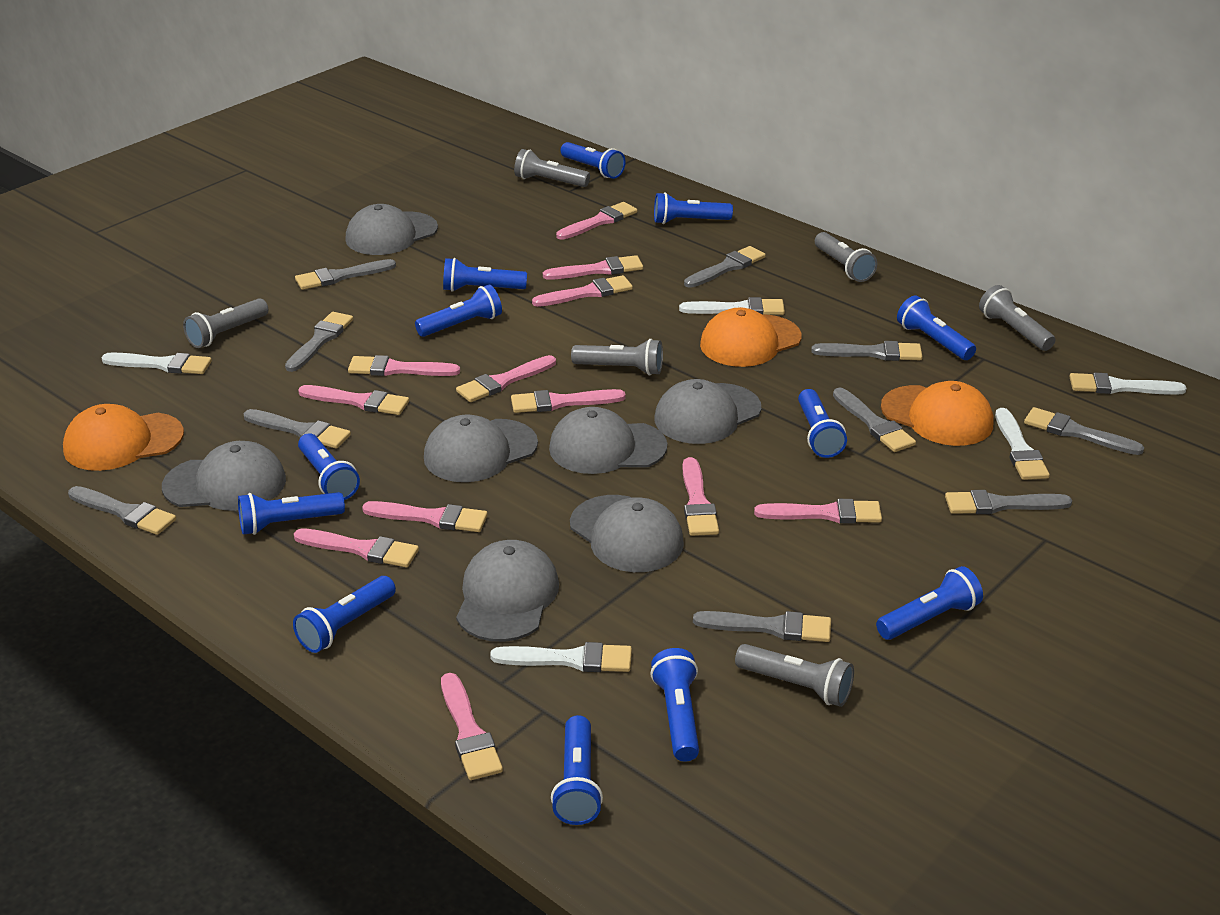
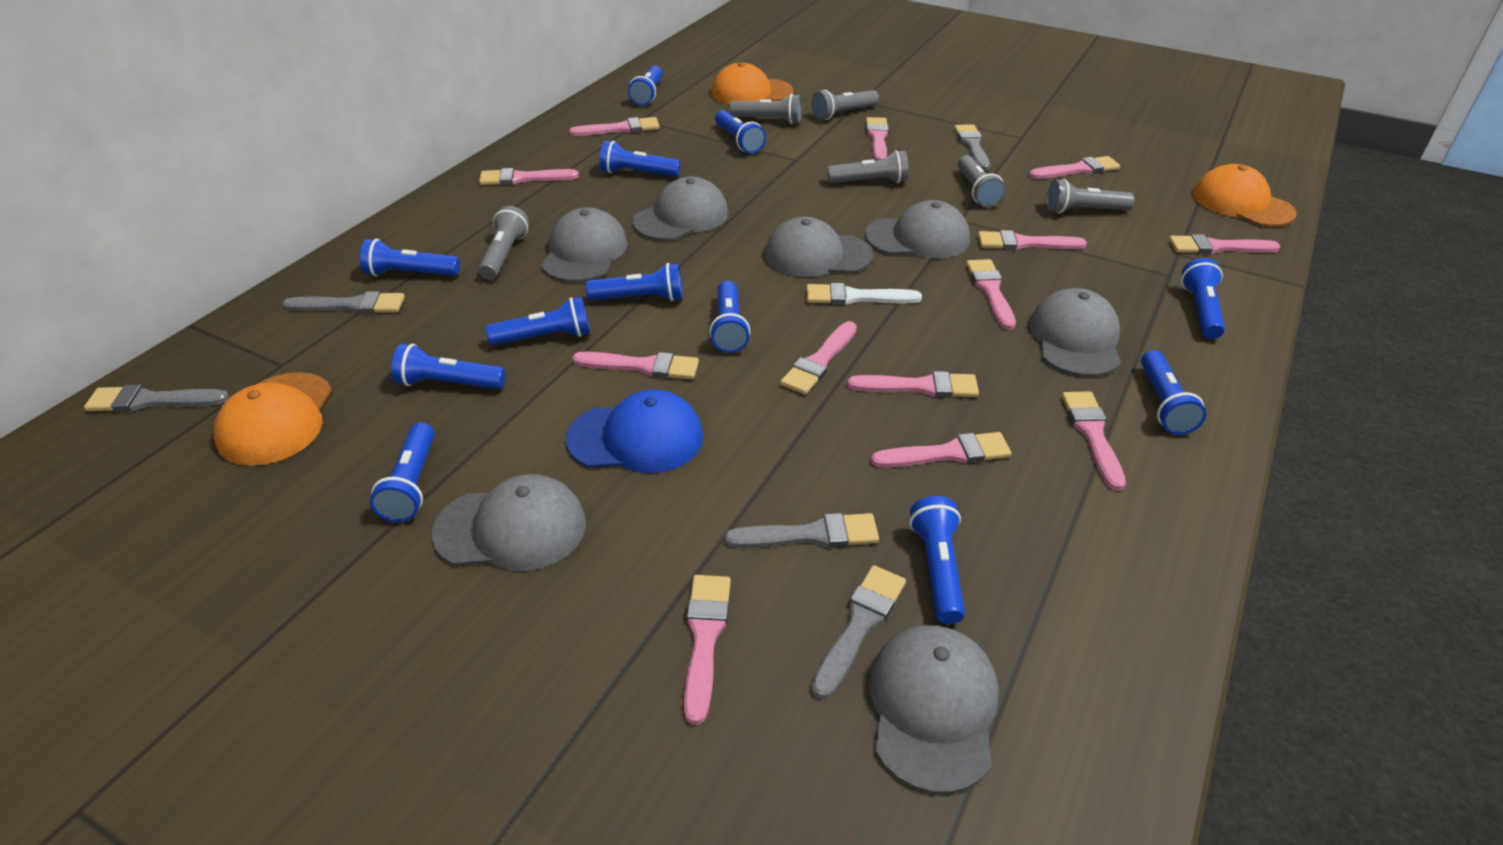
blue cap: 0 -> 1
grey brush: 10 -> 5
pink brush: 12 -> 13
white brush: 5 -> 1

